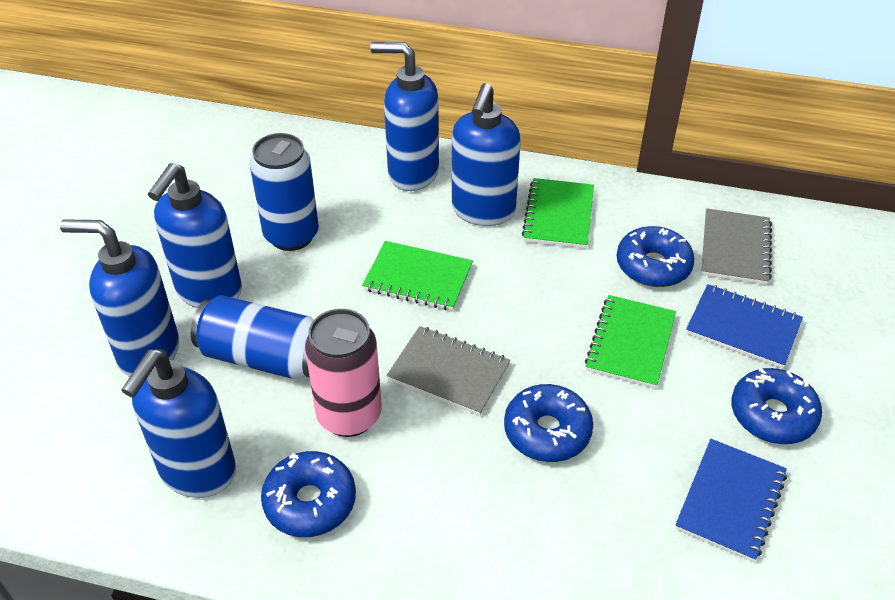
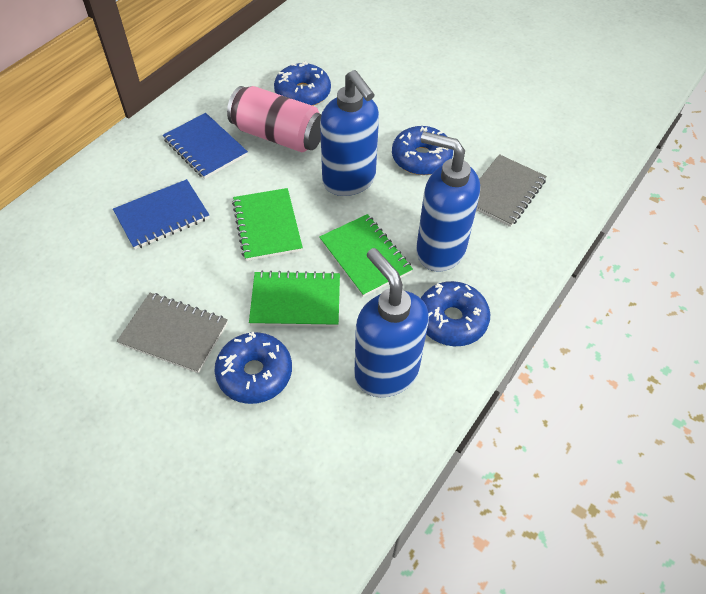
blue can: 2 -> 0
blue soap dispenser: 5 -> 3

